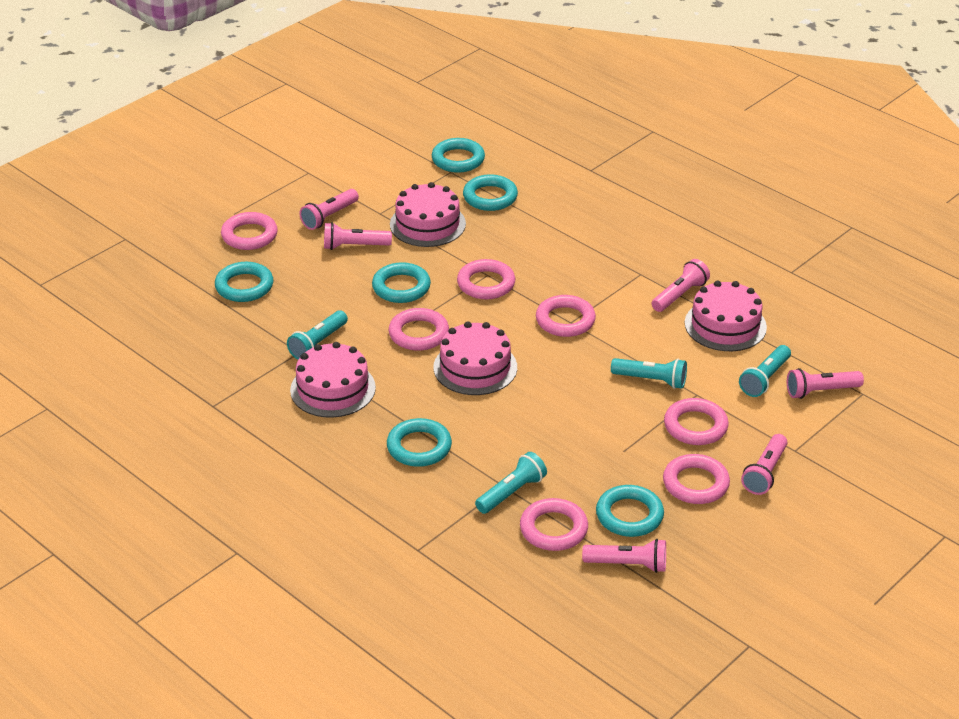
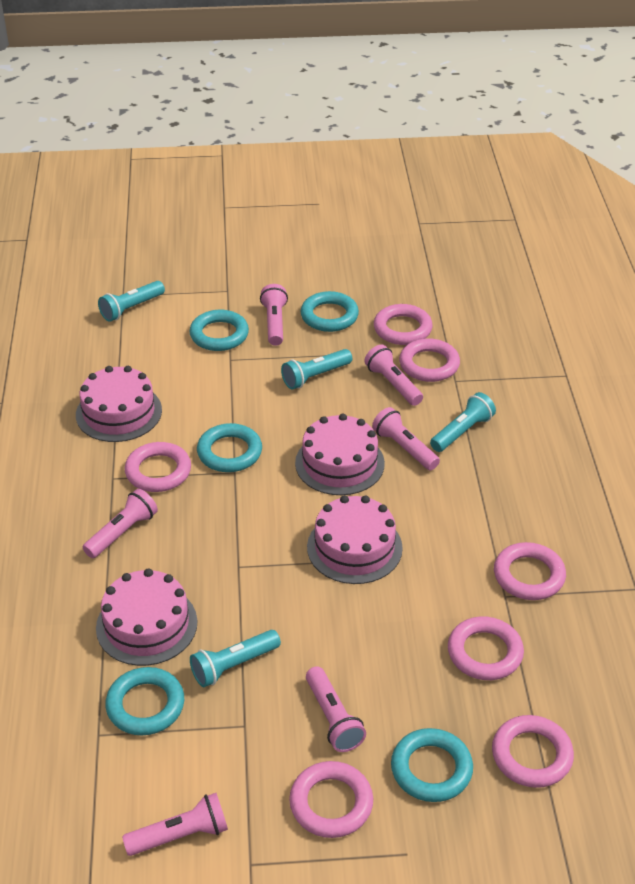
turquoise ring: 6 -> 5

